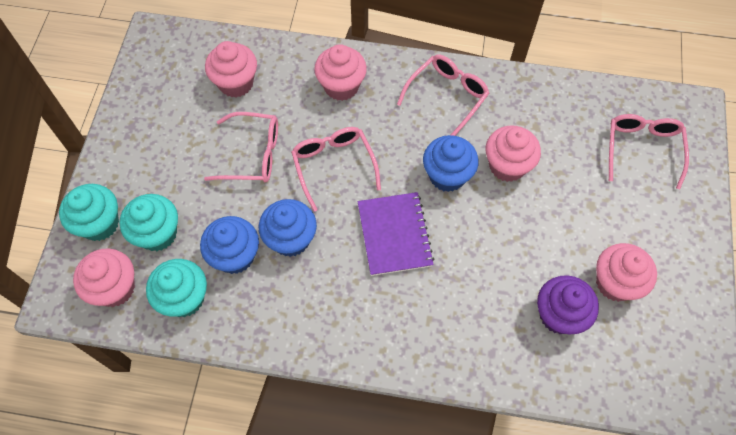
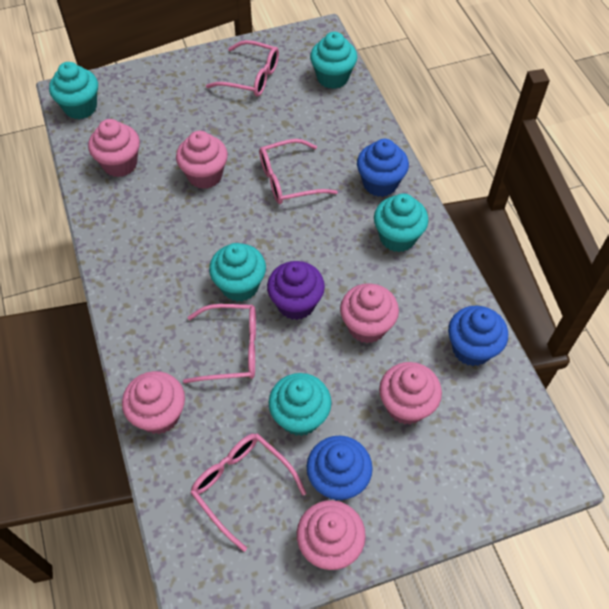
pink cupcake: 5 -> 6
purple notebook: 1 -> 0
turquoise cupcake: 3 -> 5

